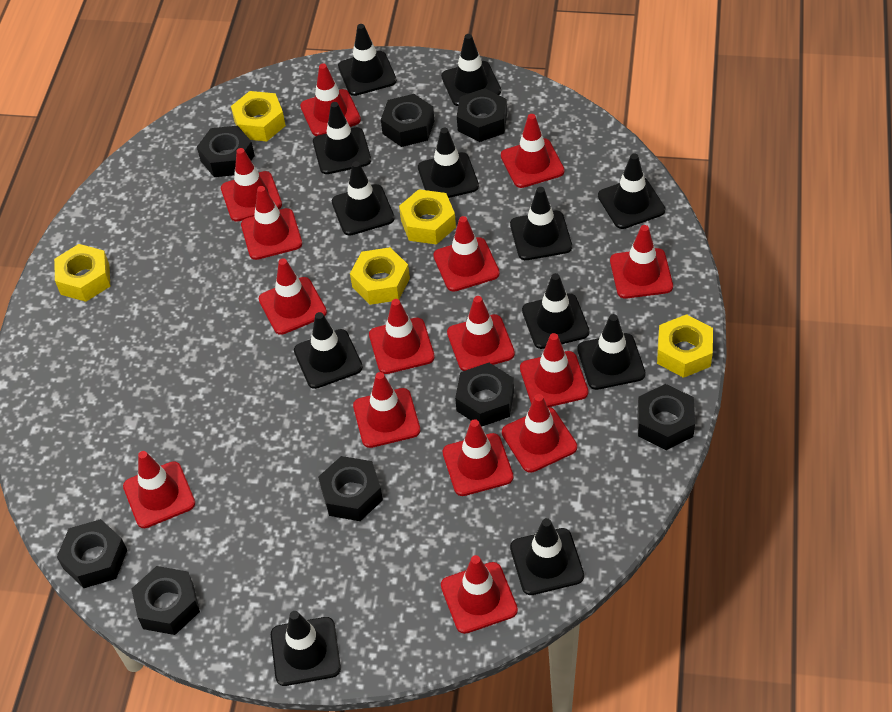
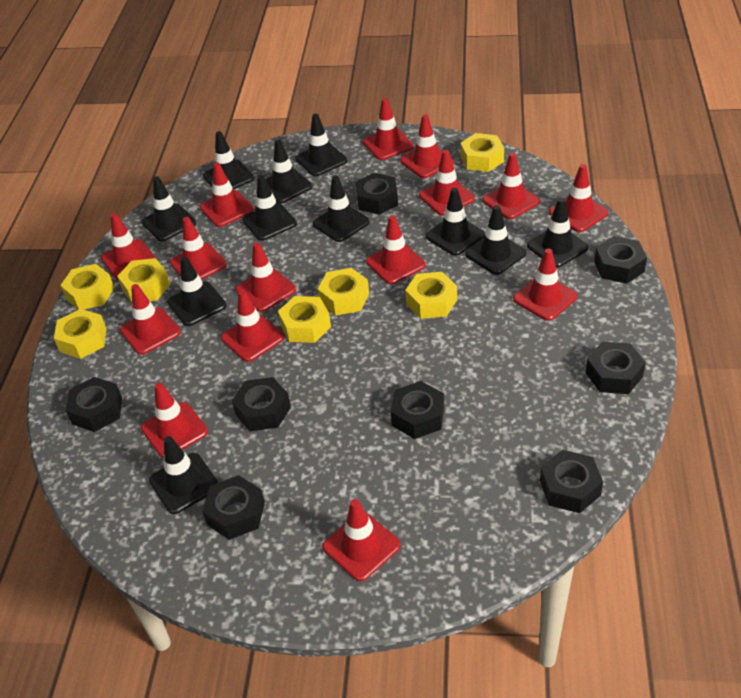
black traffic cone: 12 -> 11
yellow nut: 5 -> 7

